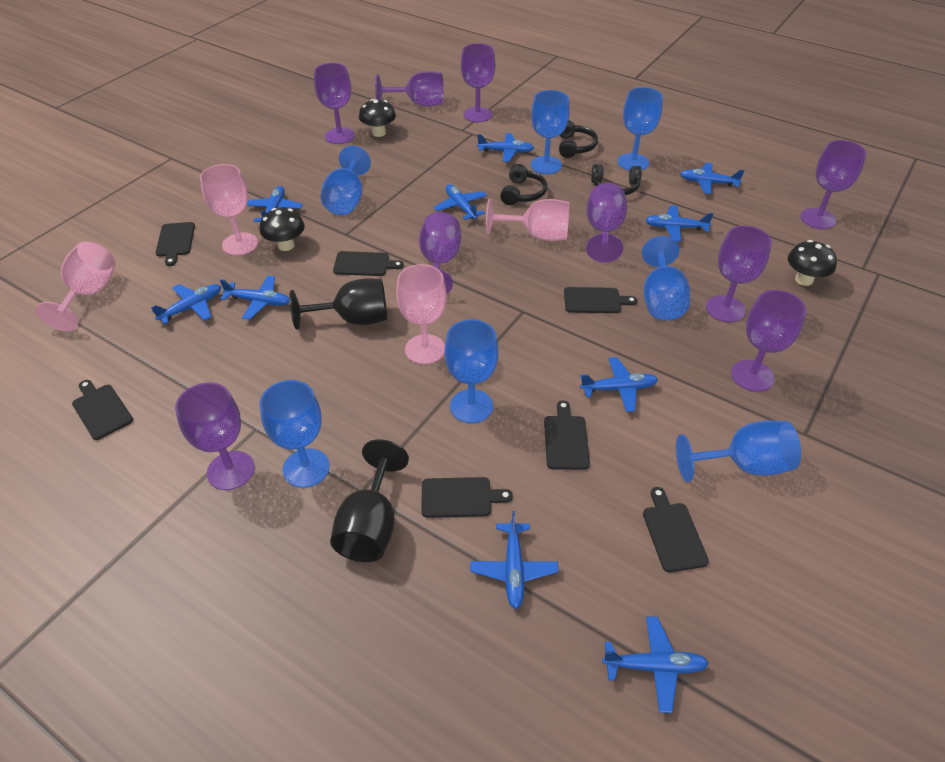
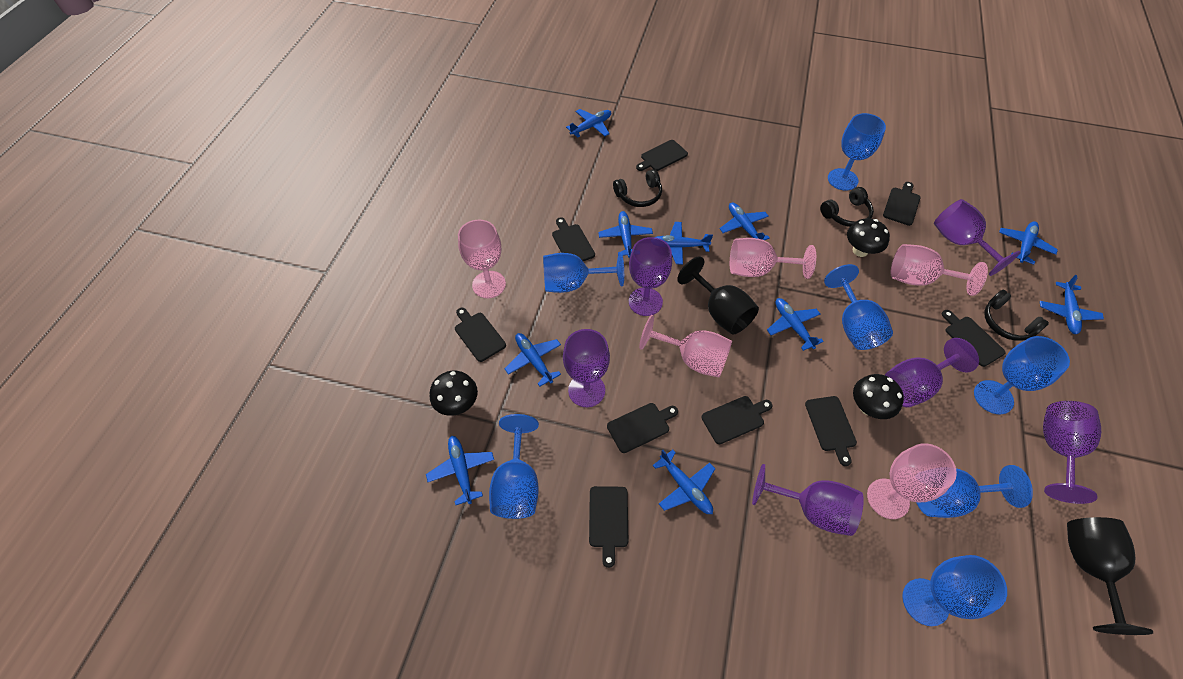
black cutting board: 7 -> 9
pink goblet: 4 -> 5
purple goblet: 9 -> 6

